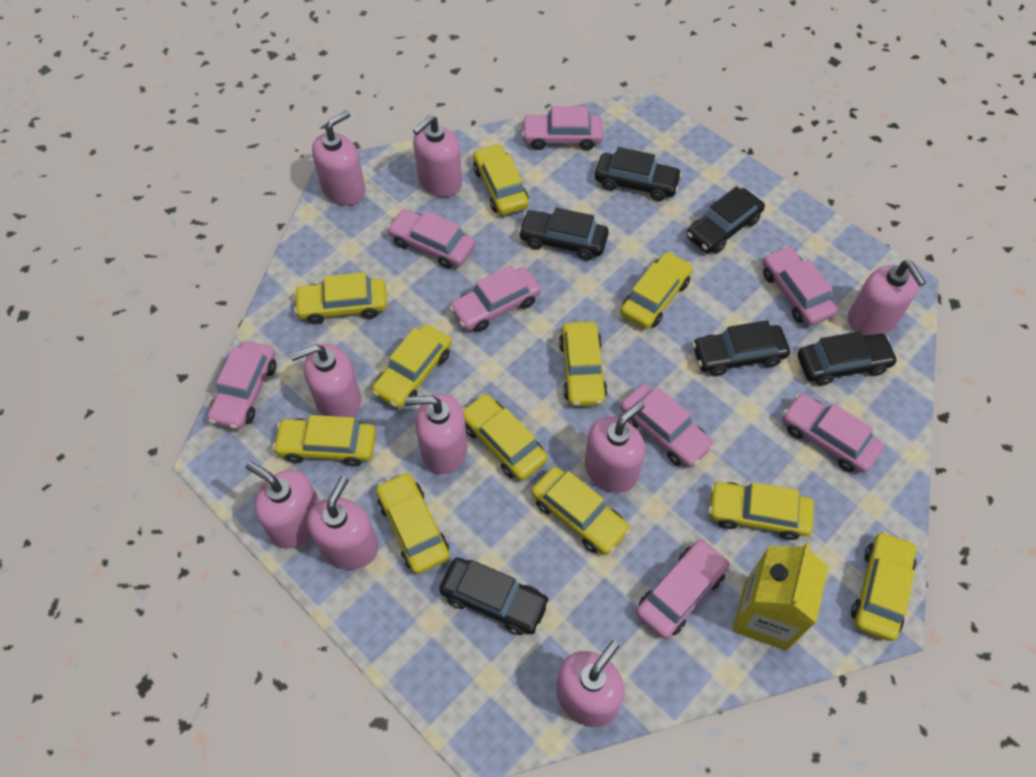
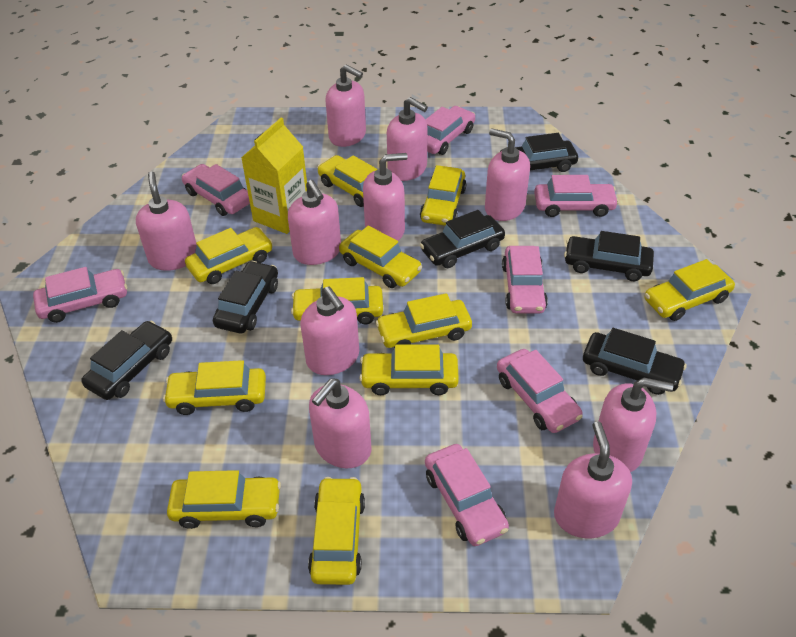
pink car: 8 -> 7
pink soap dispenser: 9 -> 10

